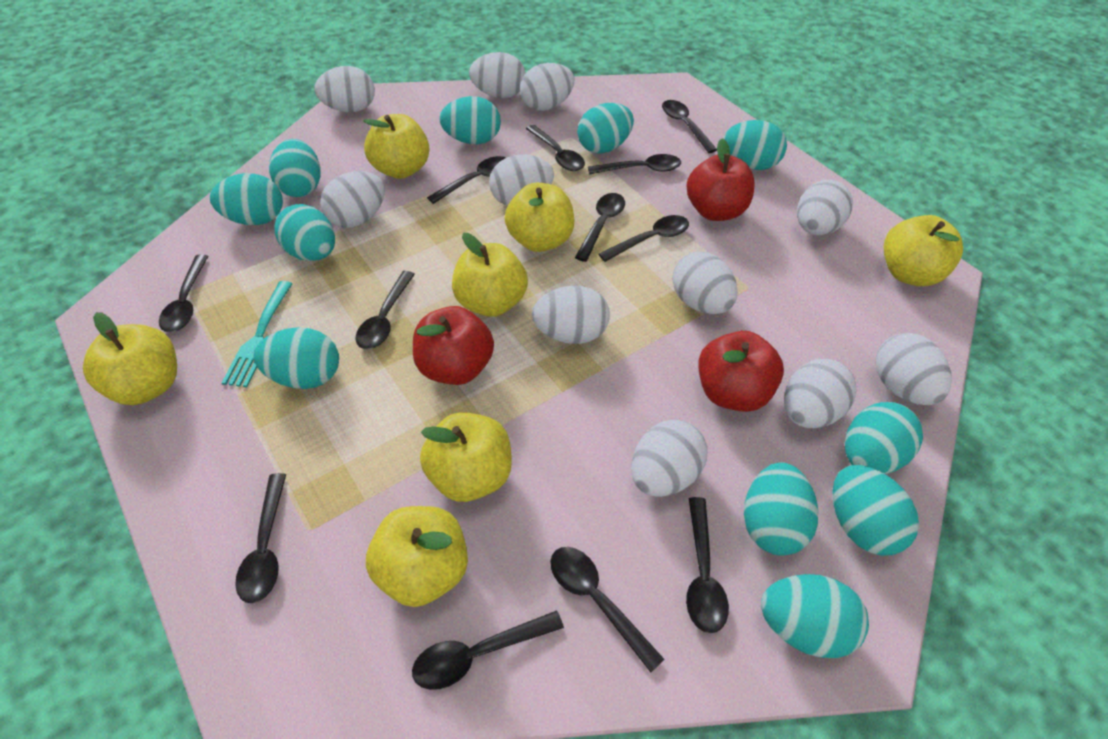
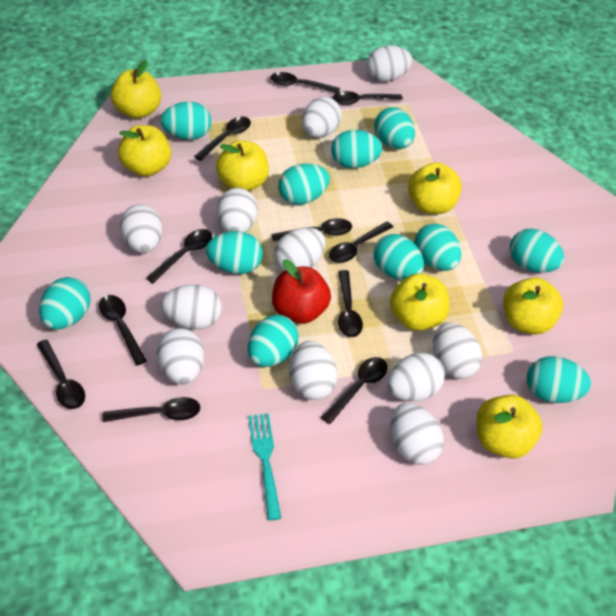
black spoon: 12 -> 11
red apple: 3 -> 1

